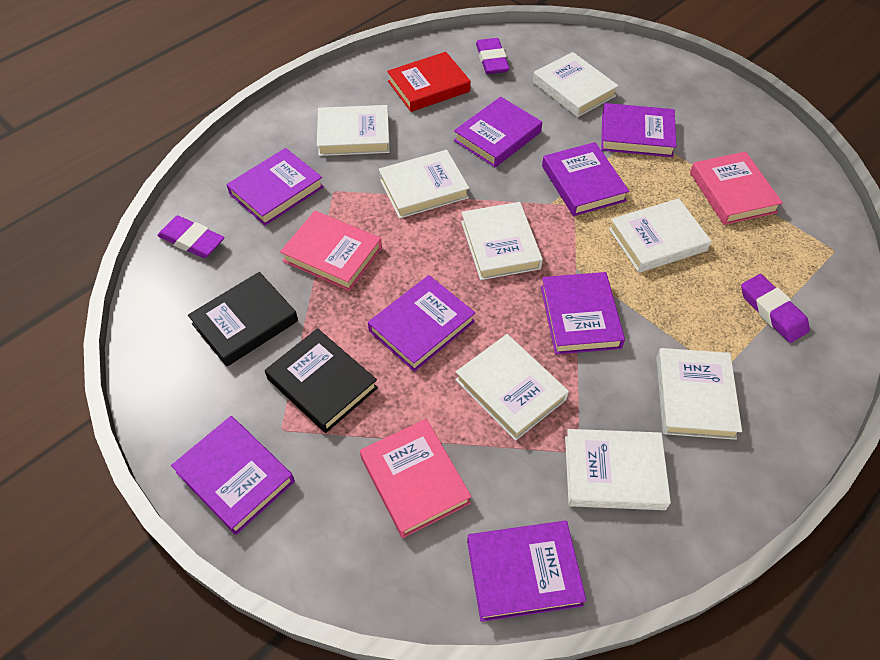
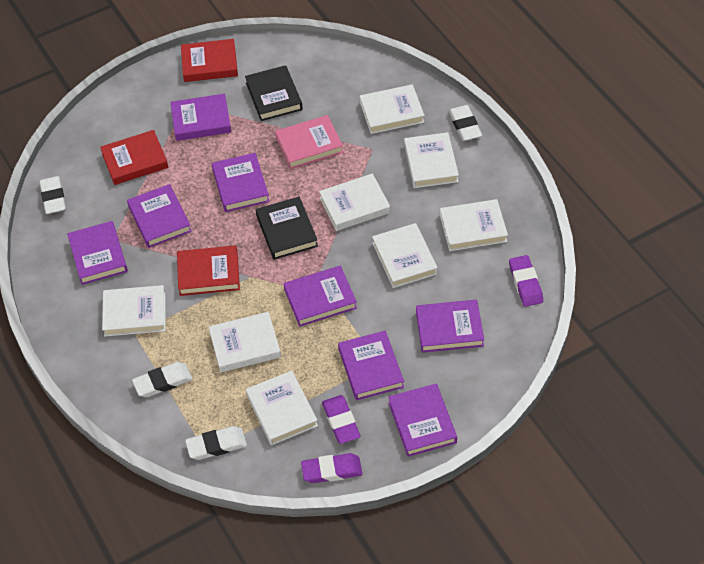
pink book: 3 -> 1
red book: 1 -> 3
white eraser: 0 -> 4

